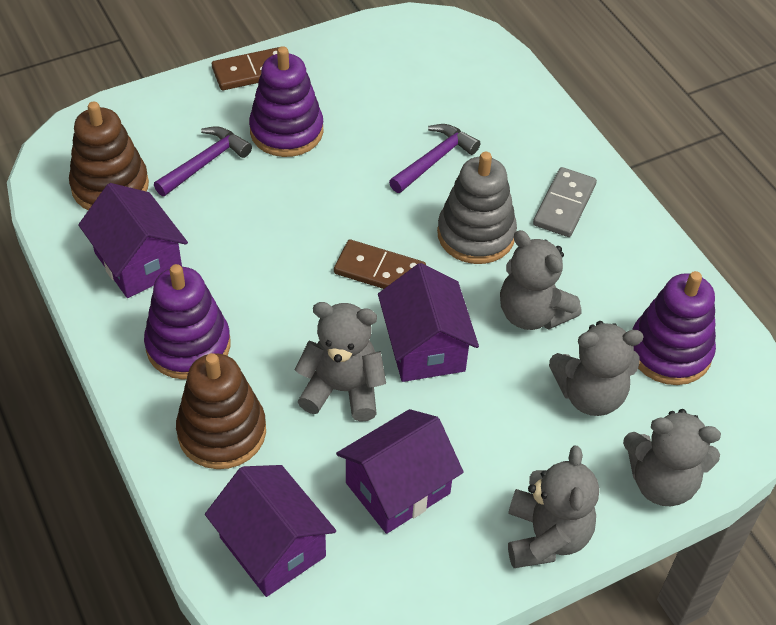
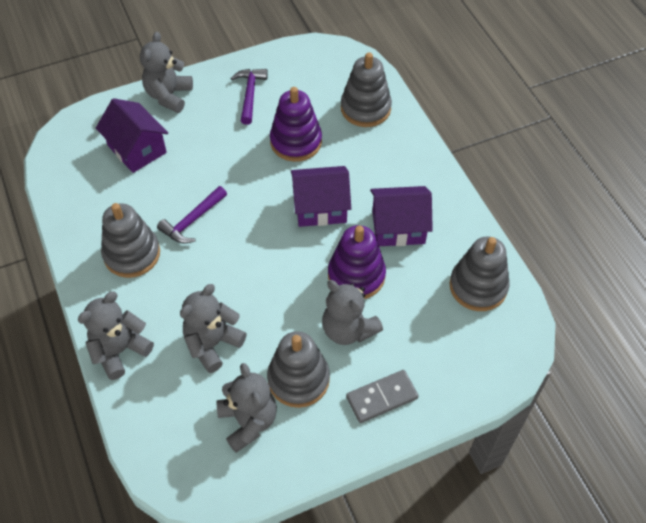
brown domino: 2 -> 0
brown stacking toy: 2 -> 0
grey stacking toy: 1 -> 4
purple house: 4 -> 3
purple stacking toy: 3 -> 2

